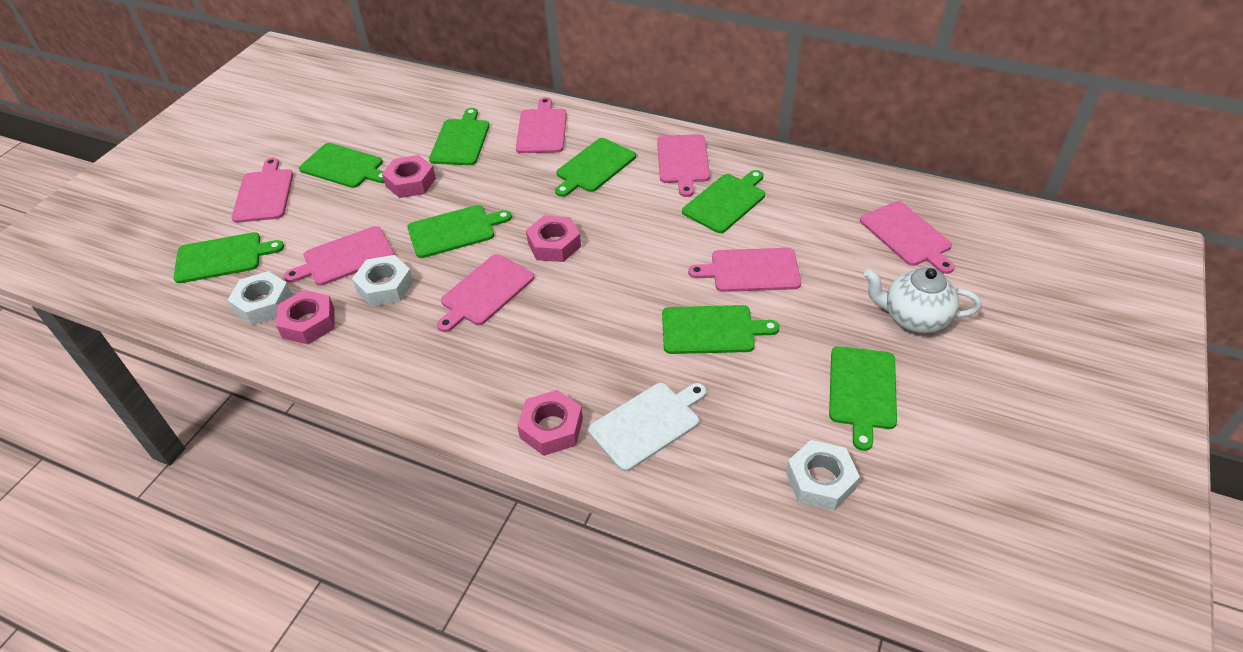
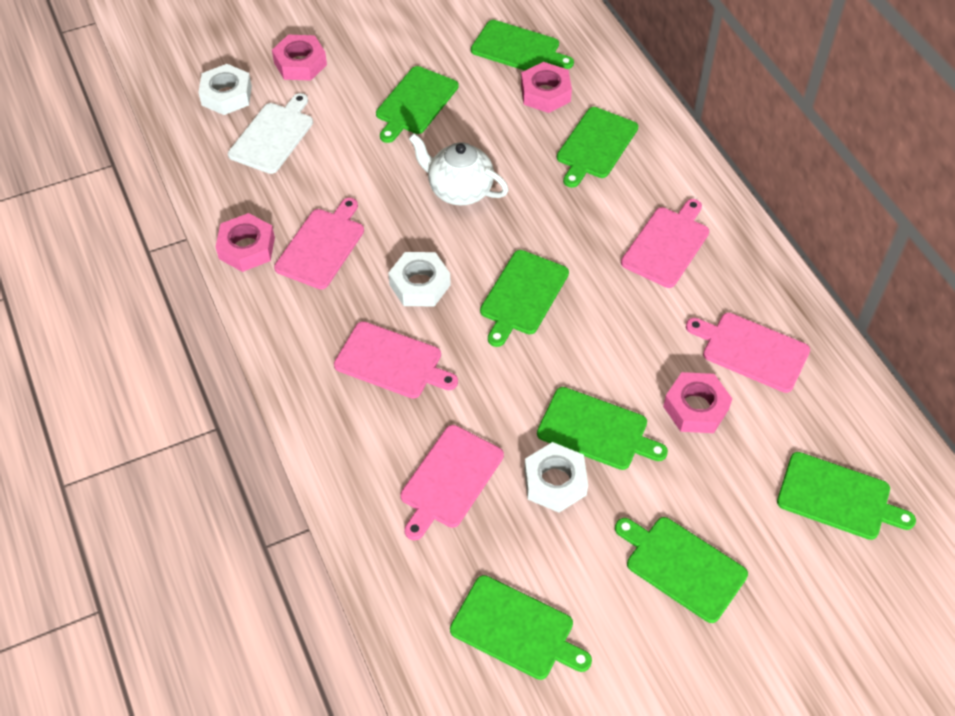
pink cutting board: 7 -> 5

